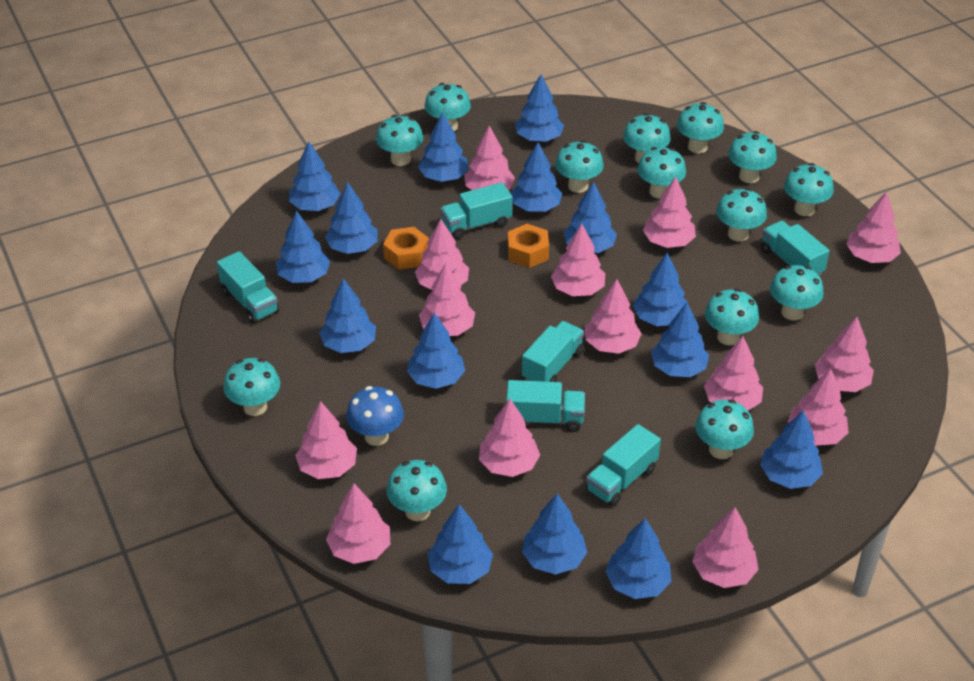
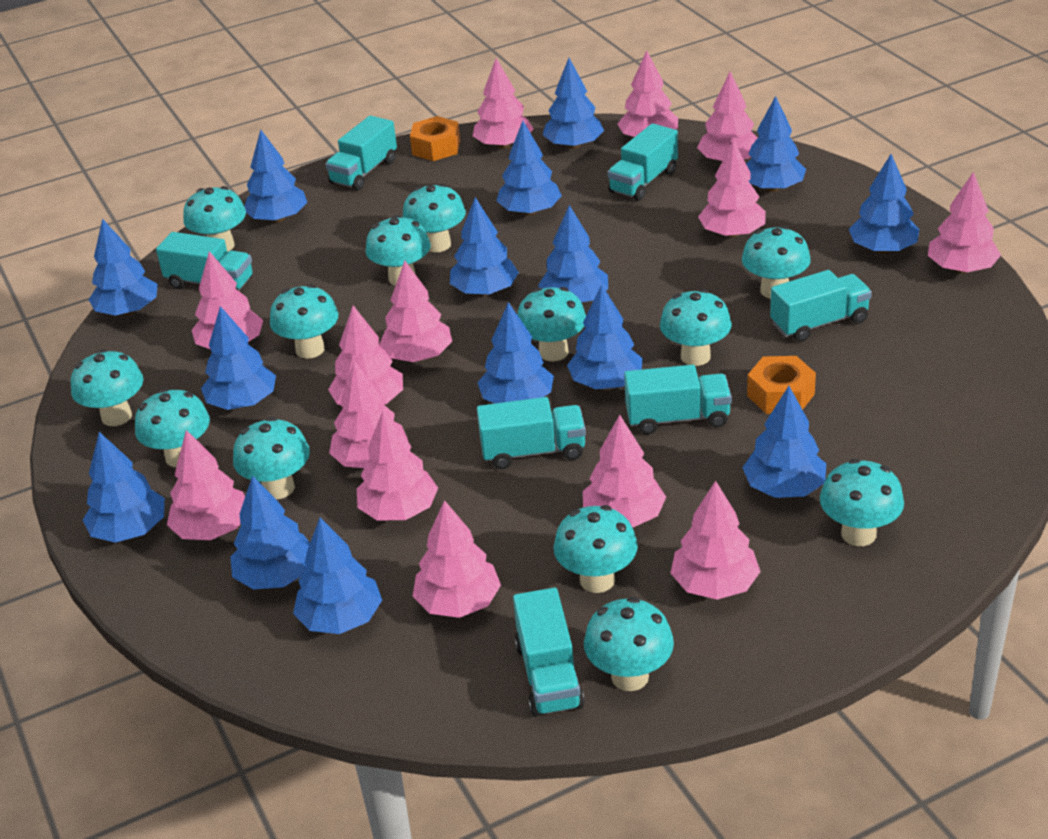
blue mushroom: 1 -> 0
turquoise mushroom: 14 -> 13
turquoise truck: 6 -> 7

